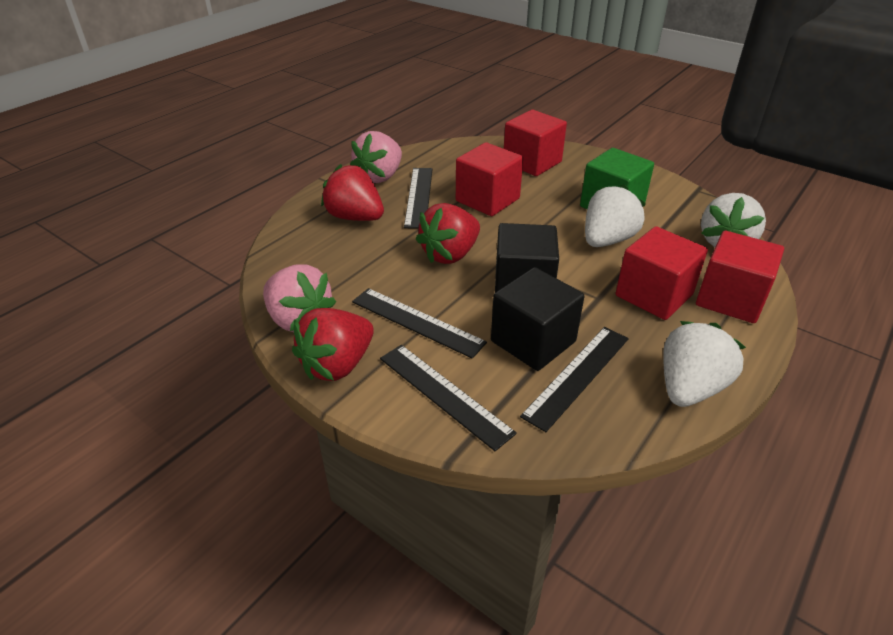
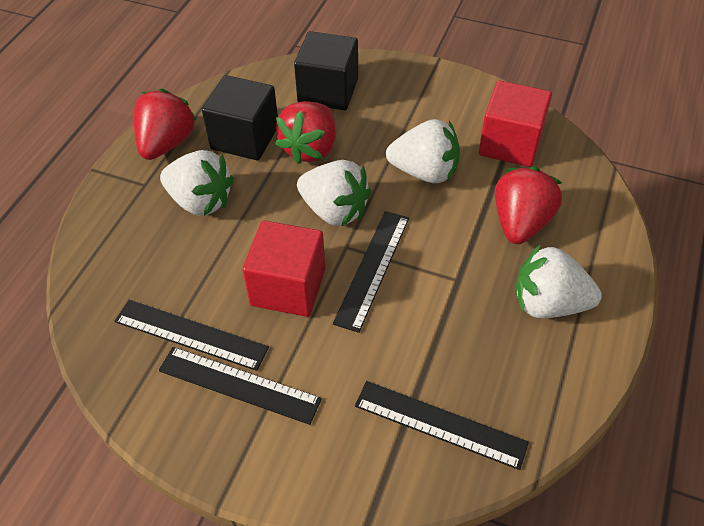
green cube: 1 -> 0
pink strawberry: 2 -> 0
red cube: 4 -> 2
white strawberry: 3 -> 4

